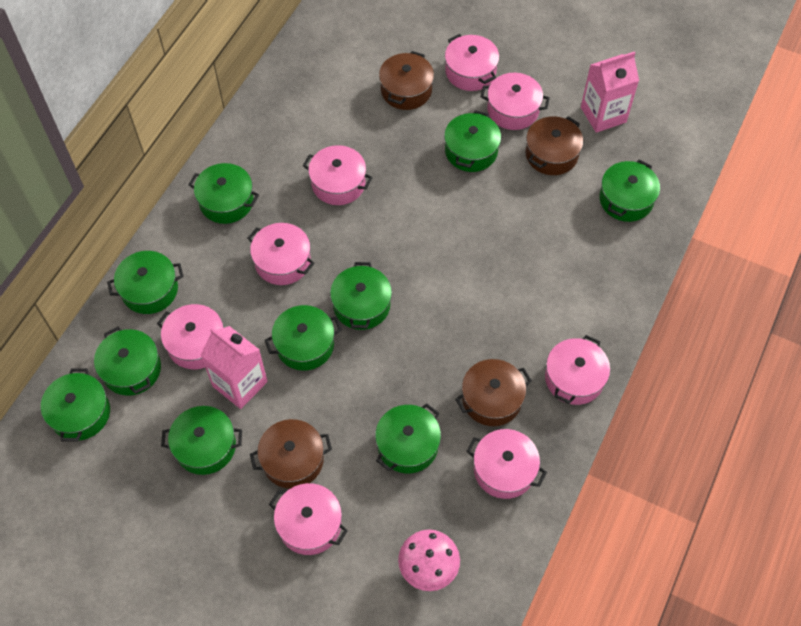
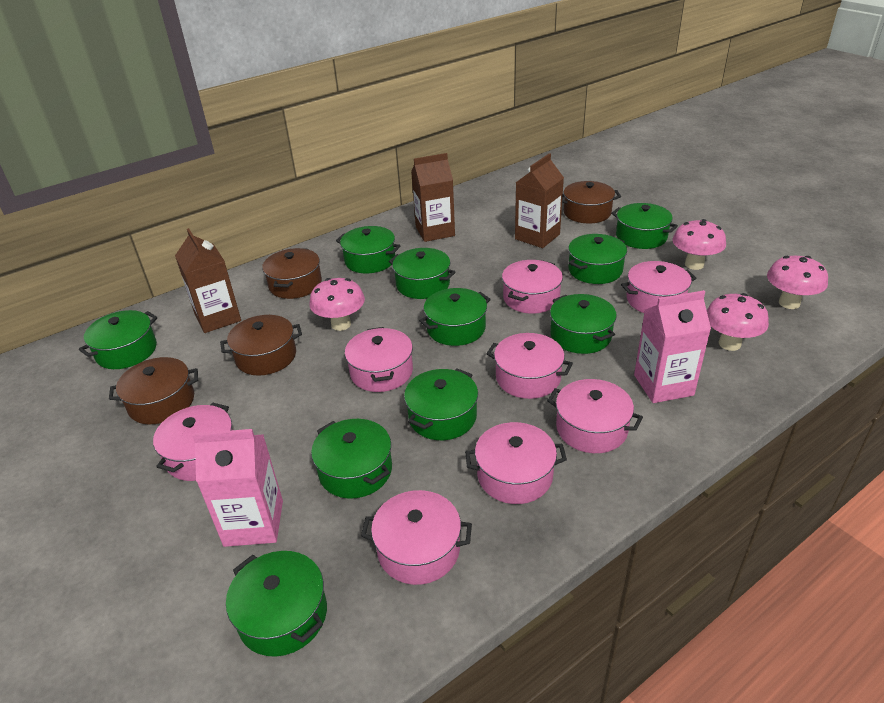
brown carton: 0 -> 3
pink mushroom: 1 -> 4

